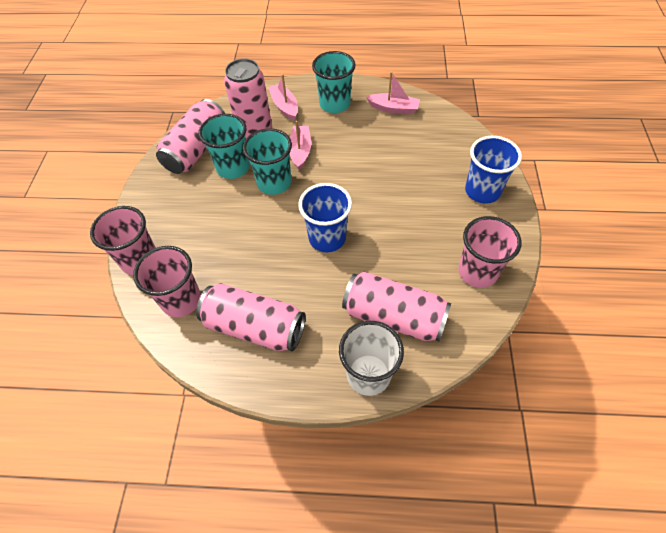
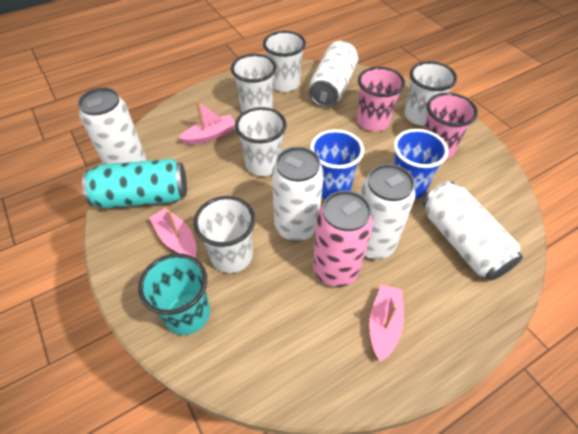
pink can: 4 -> 1
pink cup: 3 -> 2
turquoise can: 0 -> 1
turquoise cup: 3 -> 1
white can: 0 -> 5
white cup: 1 -> 5

